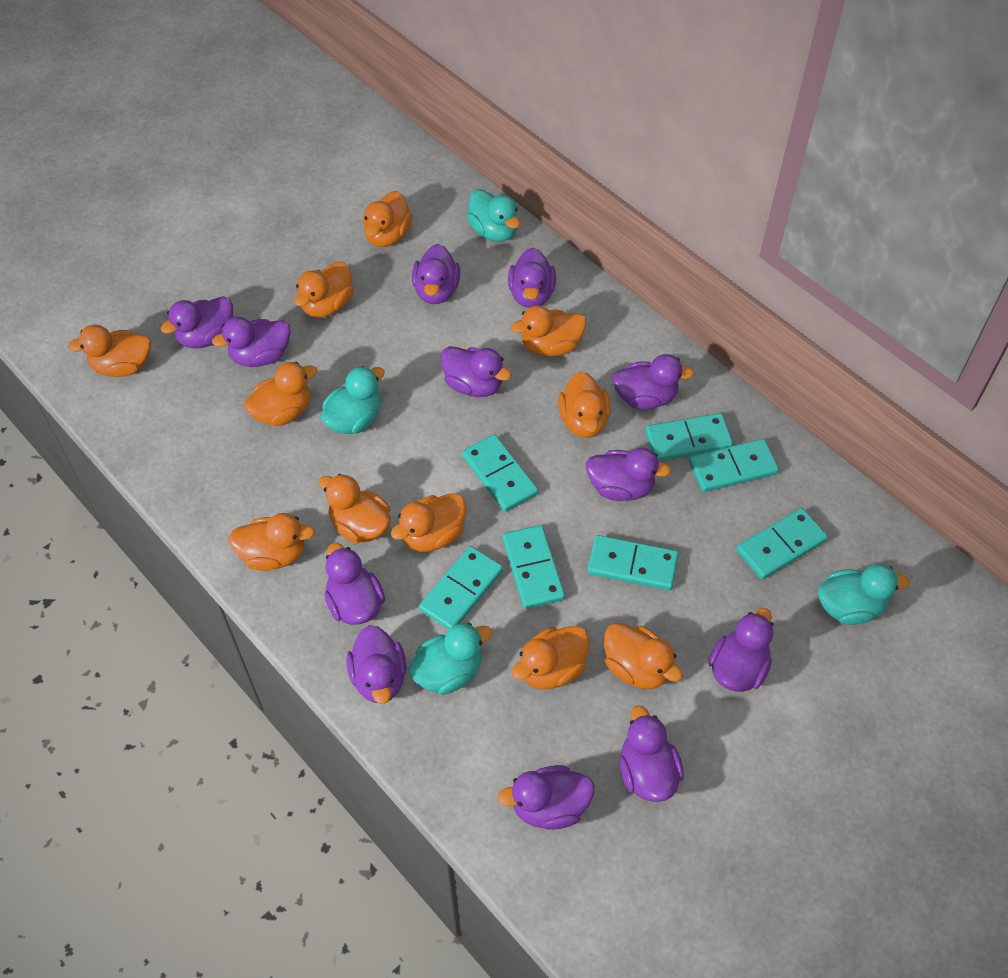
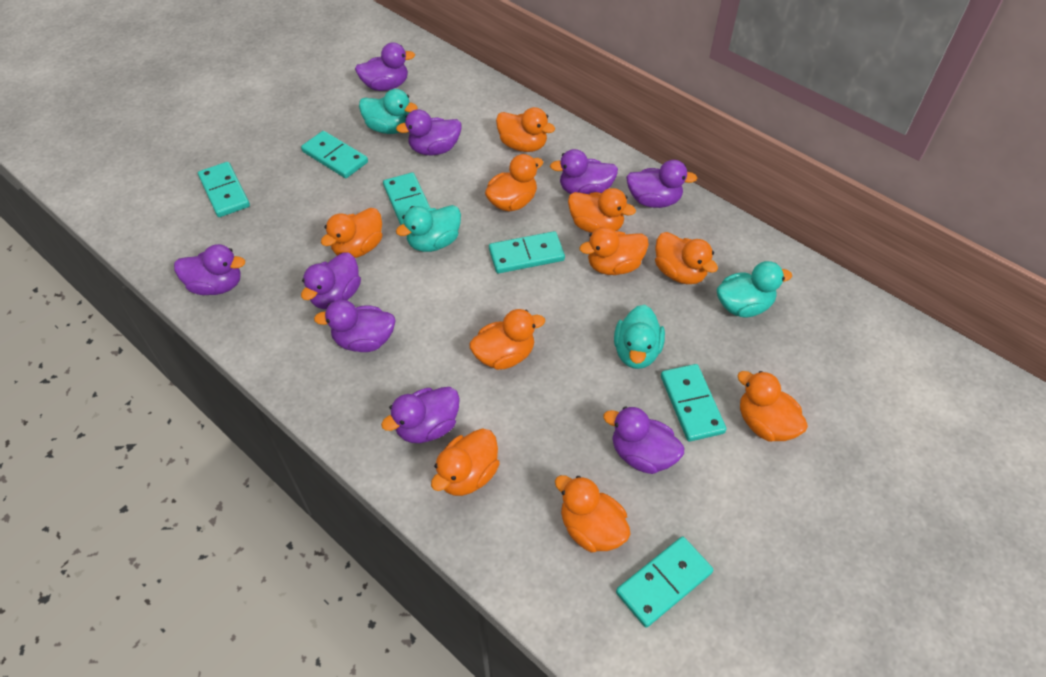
orange duck: 11 -> 10
purple duck: 12 -> 9
turquoise domino: 7 -> 6

